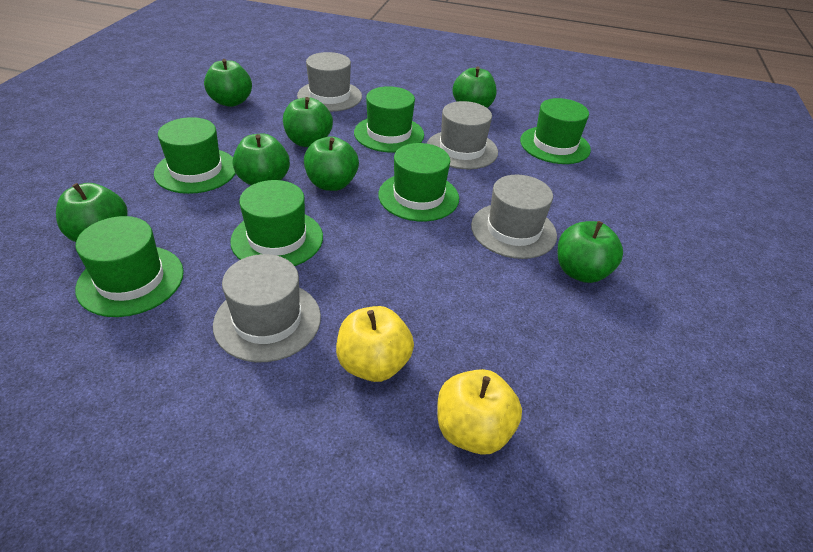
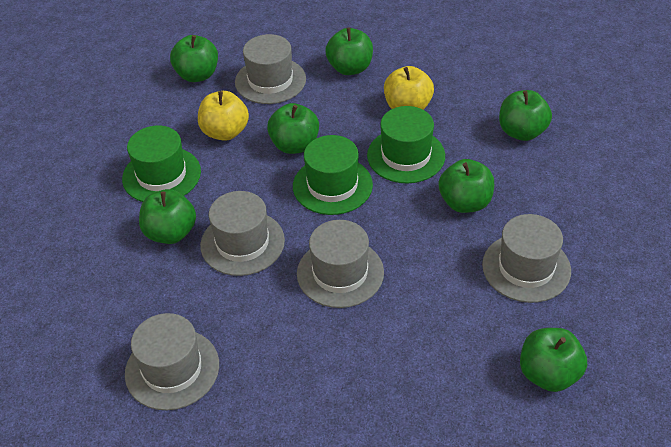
green hat: 6 -> 3
grey hat: 4 -> 5

